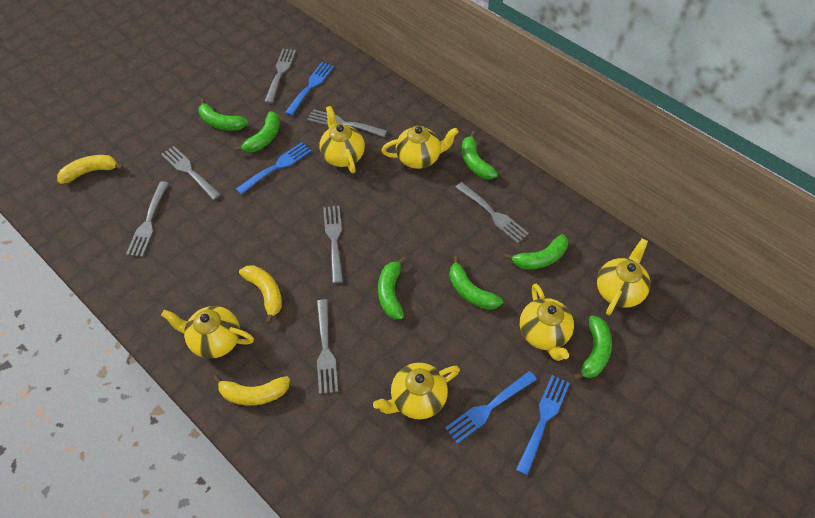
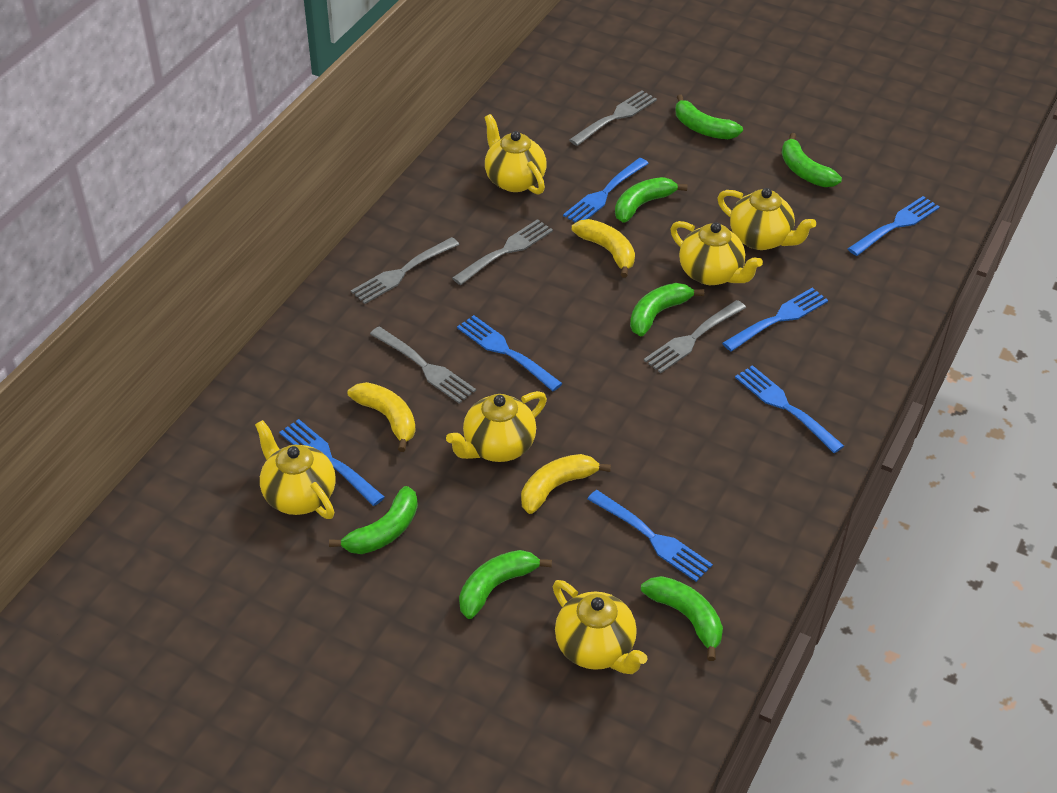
blue fork: 4 -> 7
grey fork: 7 -> 5

